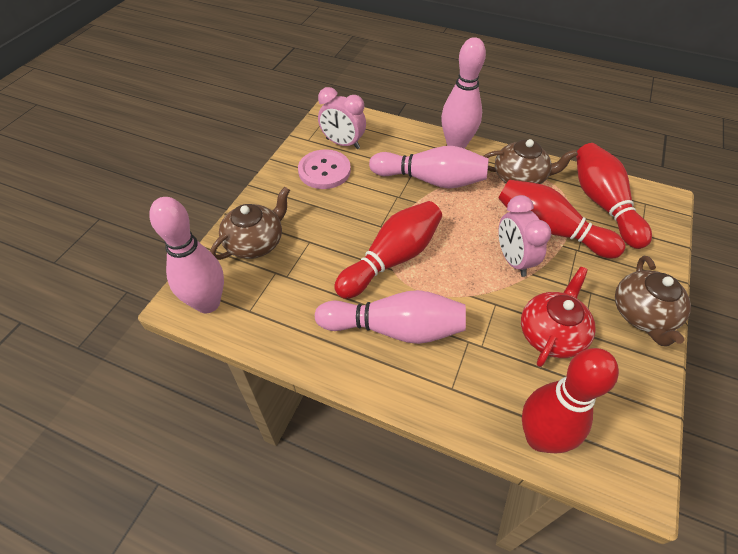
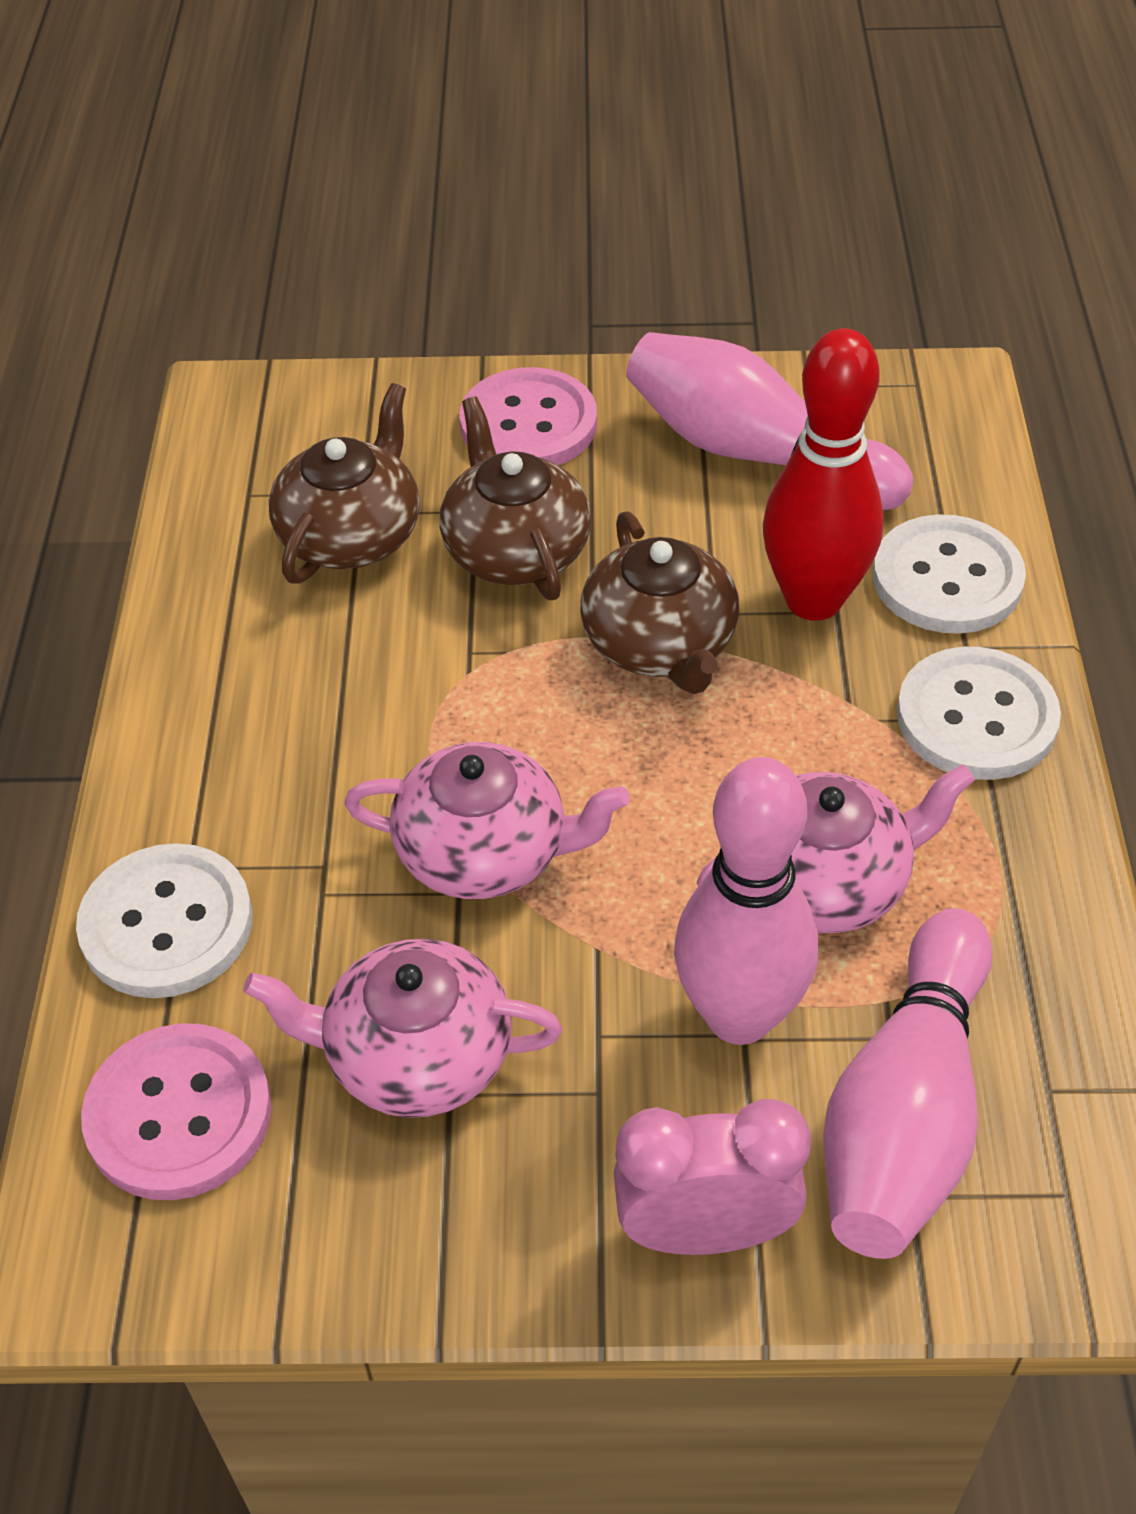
pink bowling pin: 4 -> 3
pink button: 1 -> 2
pink clock: 2 -> 1
pink teapot: 0 -> 3
red bowling pin: 4 -> 1
red teapot: 1 -> 0
white button: 0 -> 3

